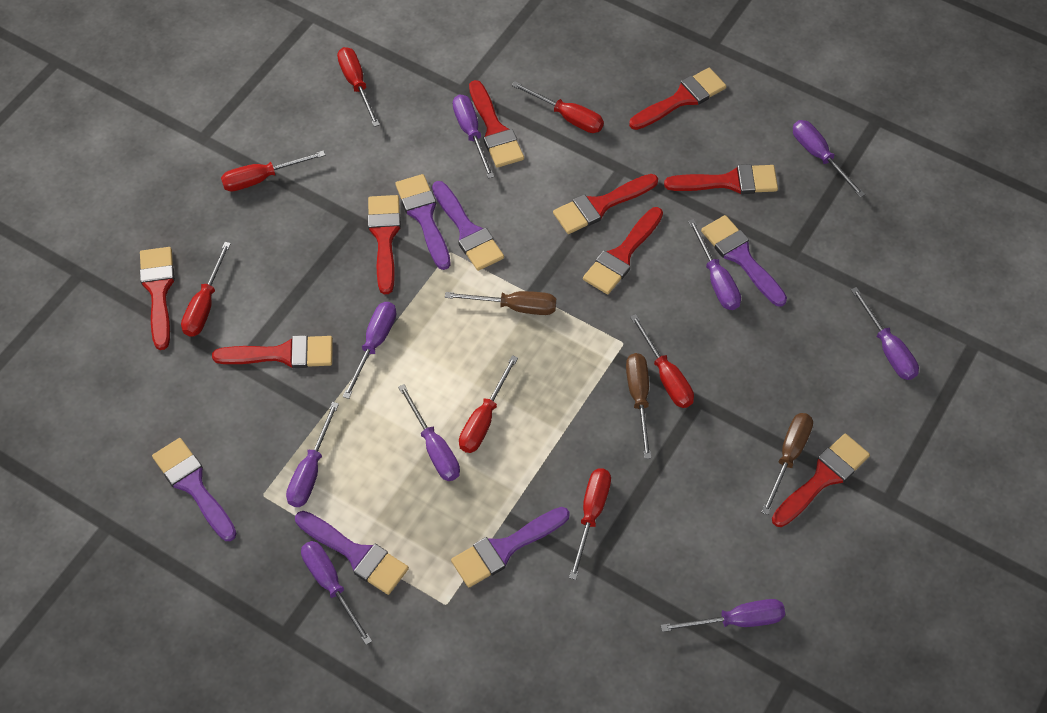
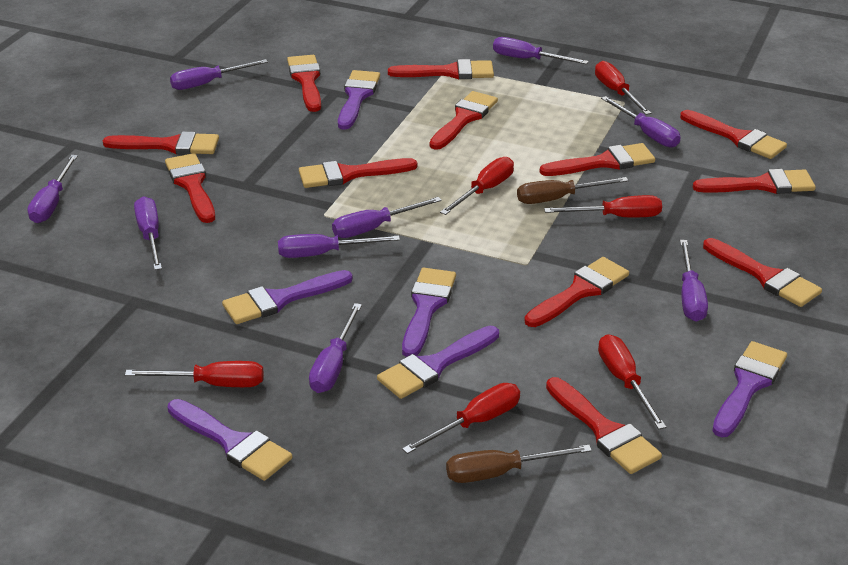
brown screwdriver: 3 -> 2
red brush: 9 -> 12
red screwdriver: 7 -> 6

